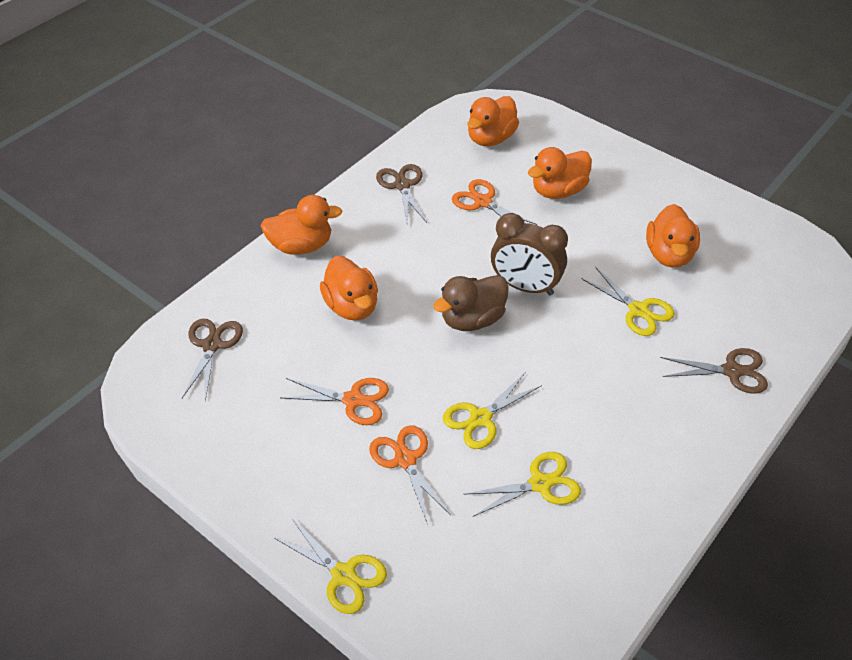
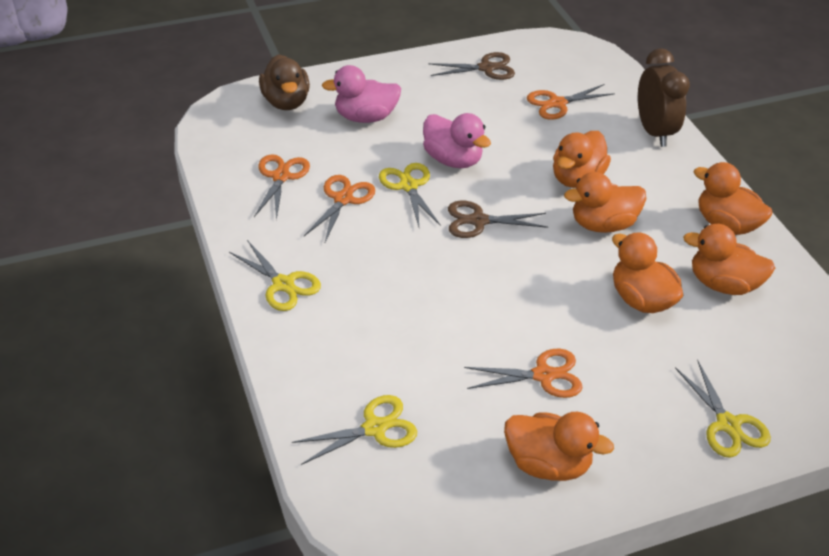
brown scissors: 3 -> 2
orange duck: 5 -> 6
orange scissors: 3 -> 4
pink duck: 0 -> 2

